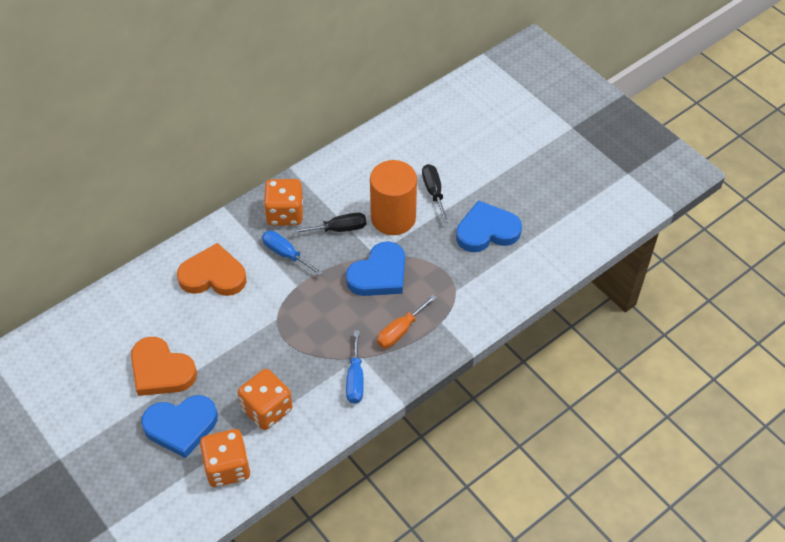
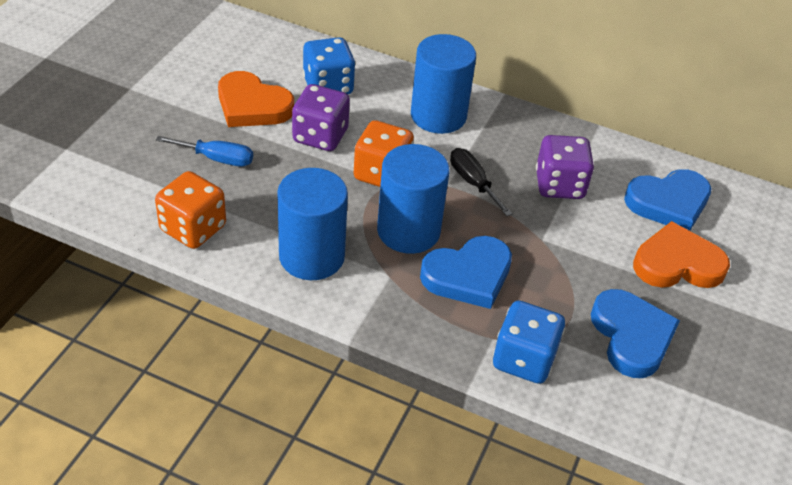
black screwdriver: 2 -> 1
blue cylinder: 0 -> 3
blue dice: 0 -> 2
blue screwdriver: 2 -> 1
orange cylinder: 1 -> 0
orange dice: 3 -> 2
orange screwdriver: 1 -> 0
purple dice: 0 -> 2

